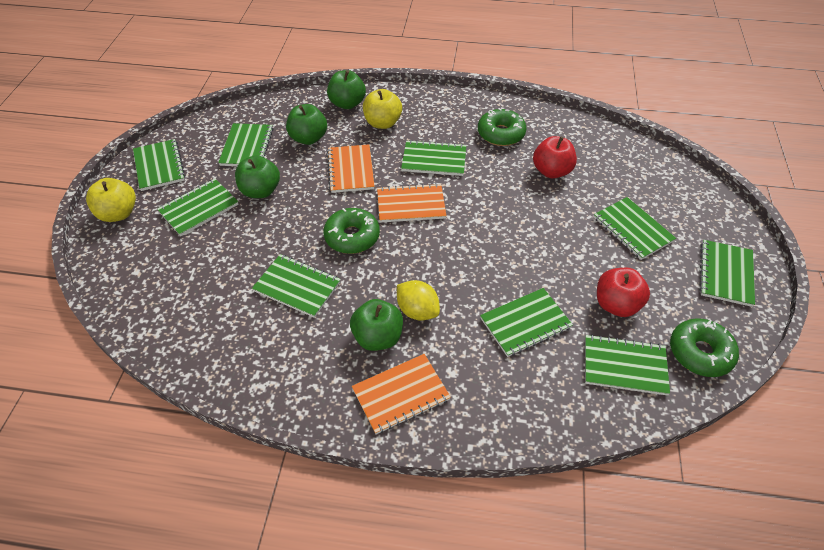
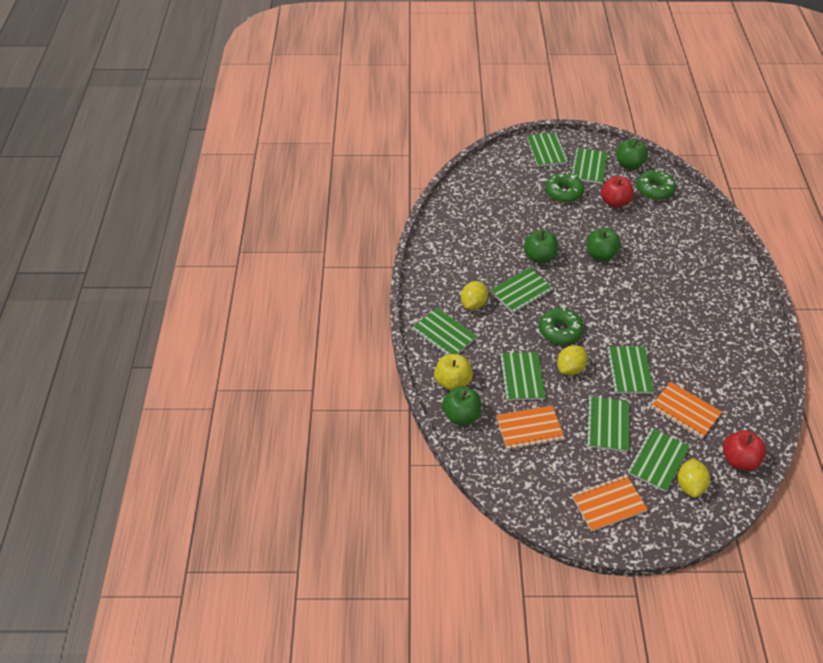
green notebook: 9 -> 8
yellow apple: 2 -> 1
yellow lemon: 1 -> 3

